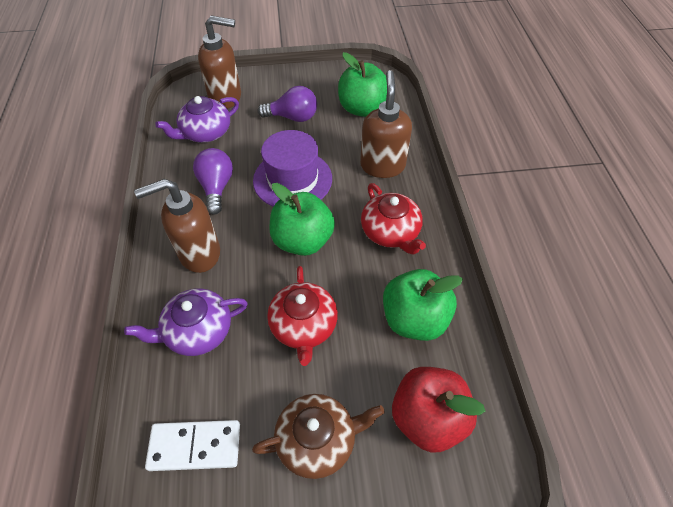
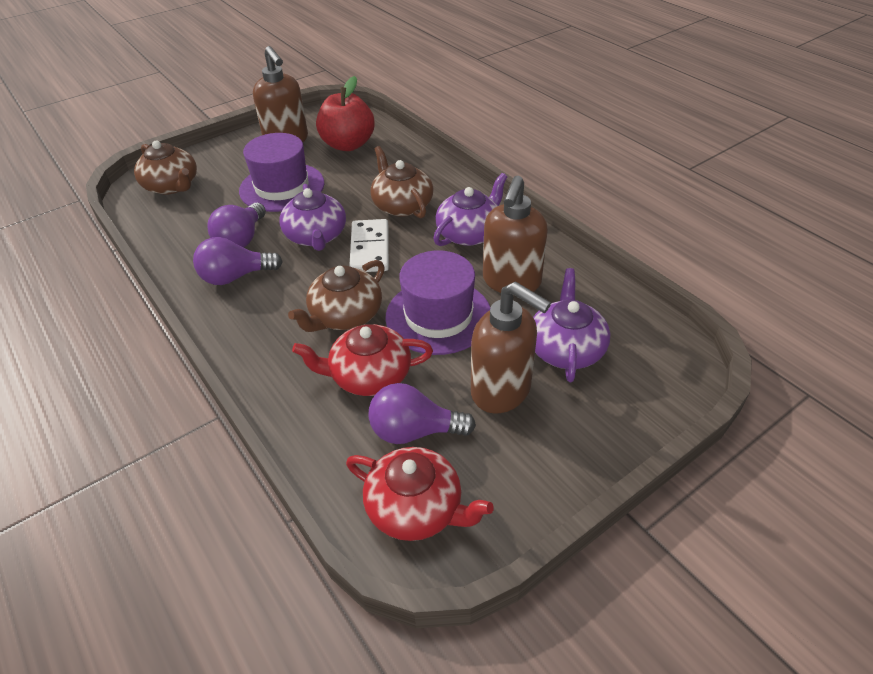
brown teapot: 1 -> 3
green apple: 3 -> 0
purple hat: 1 -> 2
purple light bulb: 2 -> 3
purple teapot: 2 -> 3

